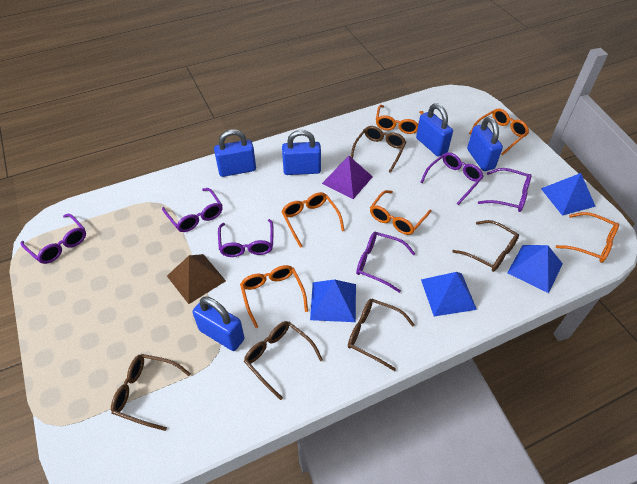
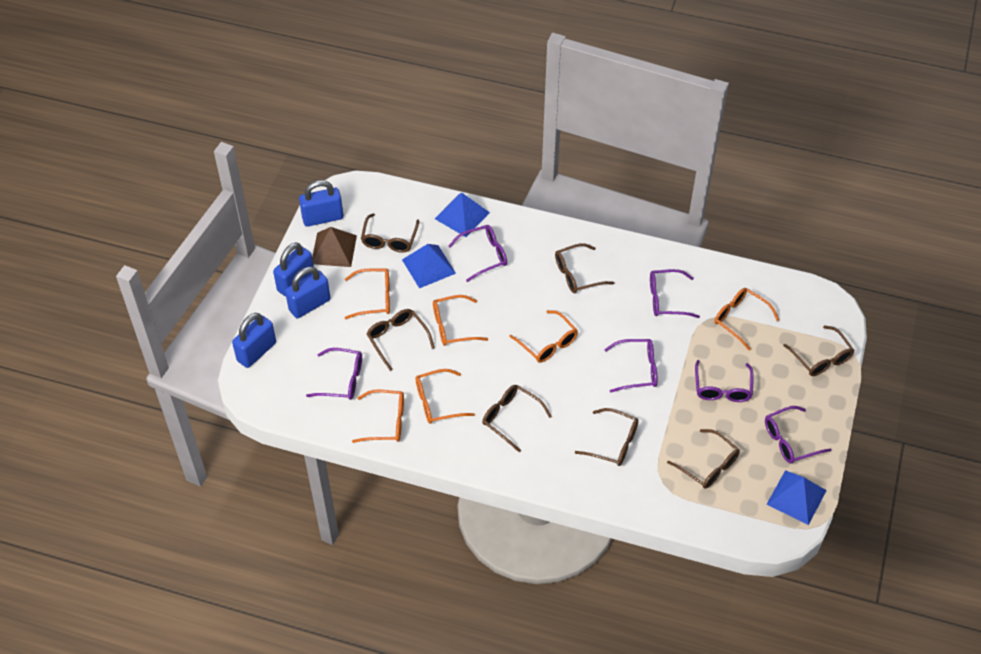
blue padlock: 5 -> 4
blue pyramid: 4 -> 3
brown glasses: 5 -> 7
purple pyramid: 1 -> 0

